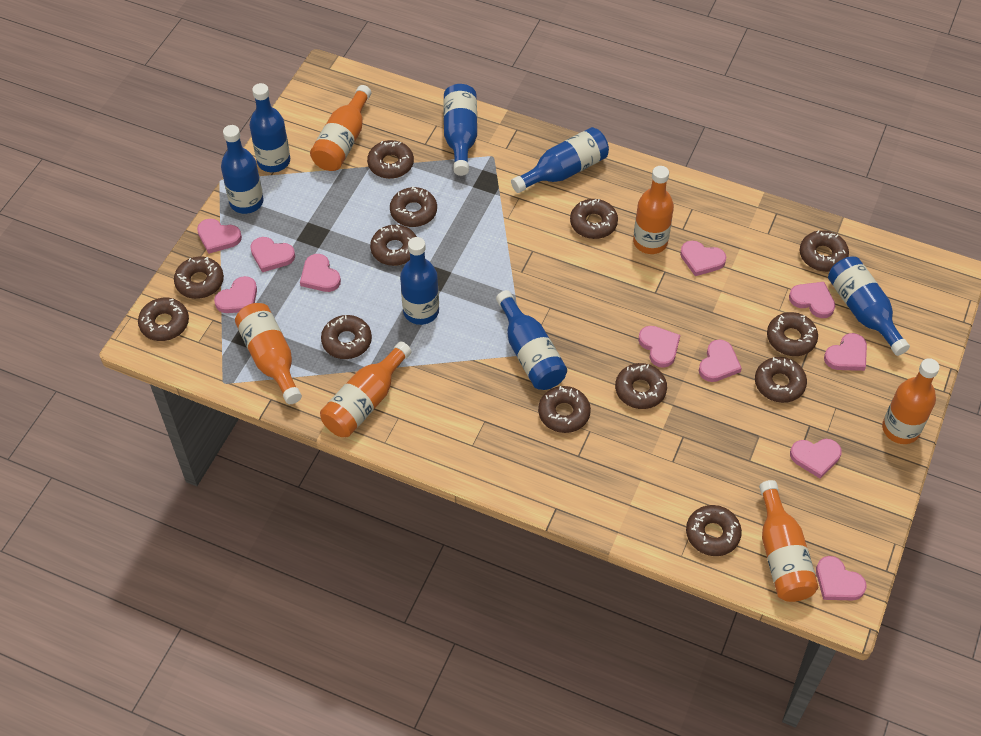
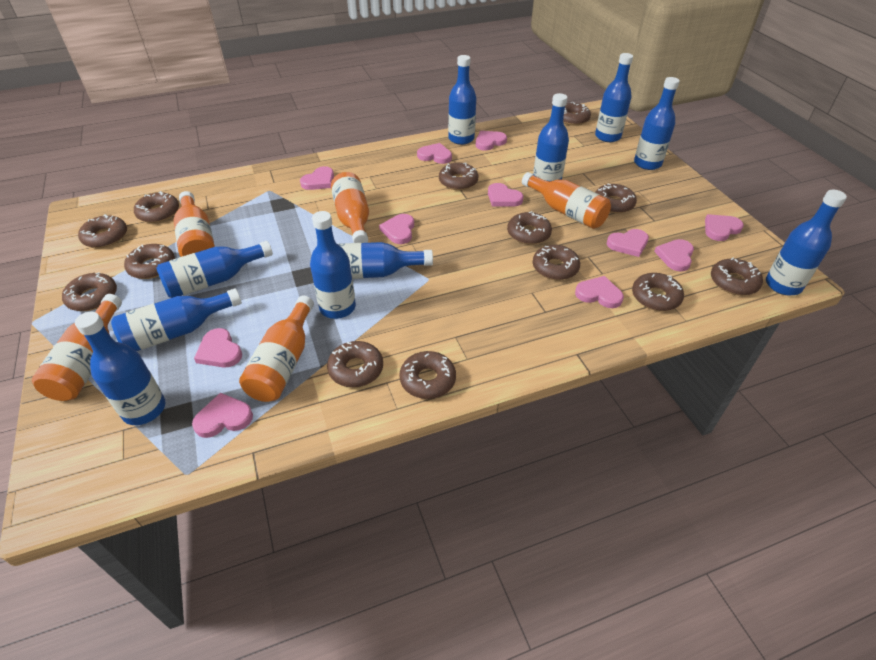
blue bottle: 7 -> 10
orange bottle: 6 -> 5

